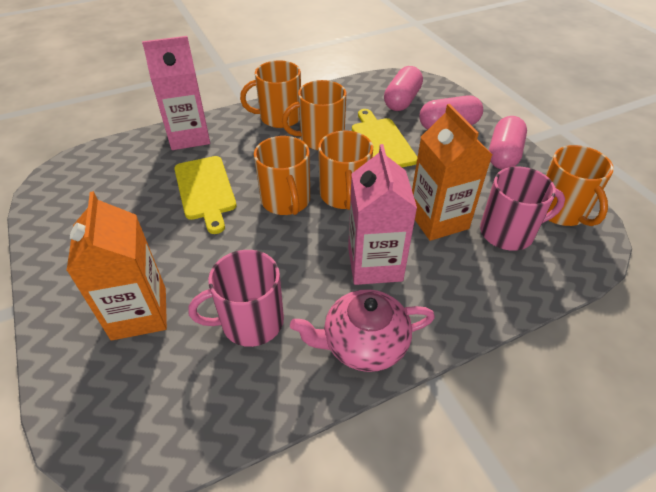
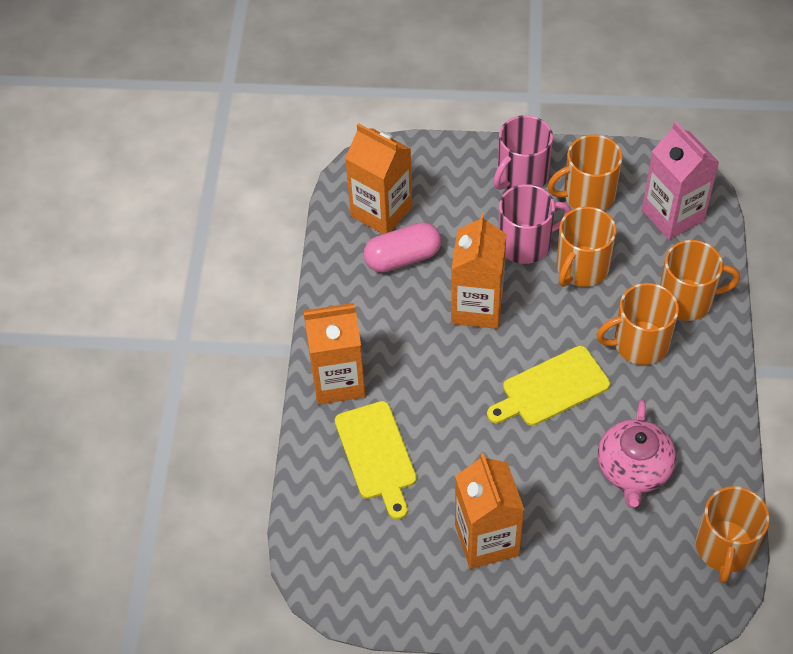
orange carton: 2 -> 4
pink capsule: 3 -> 1
pink carton: 2 -> 1

